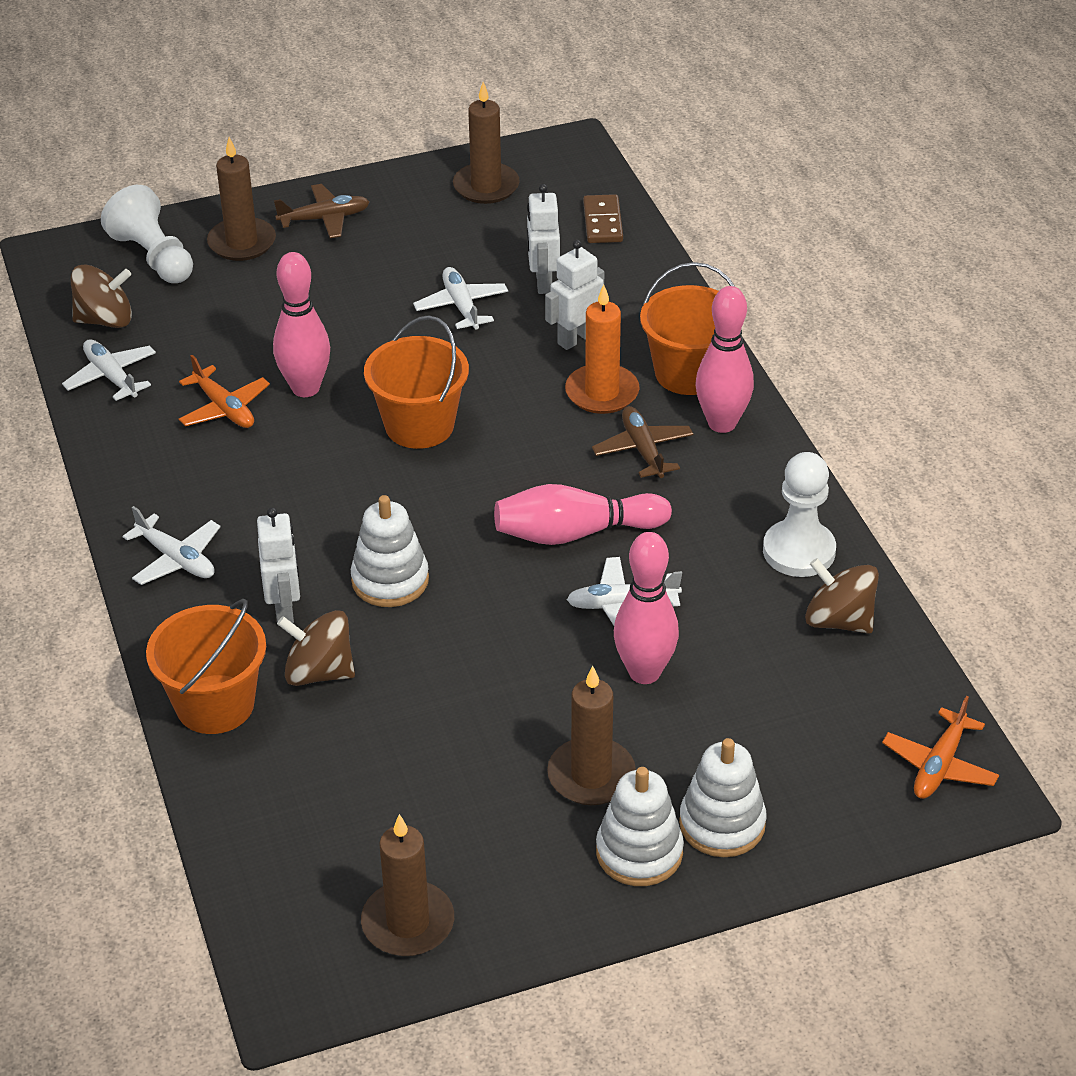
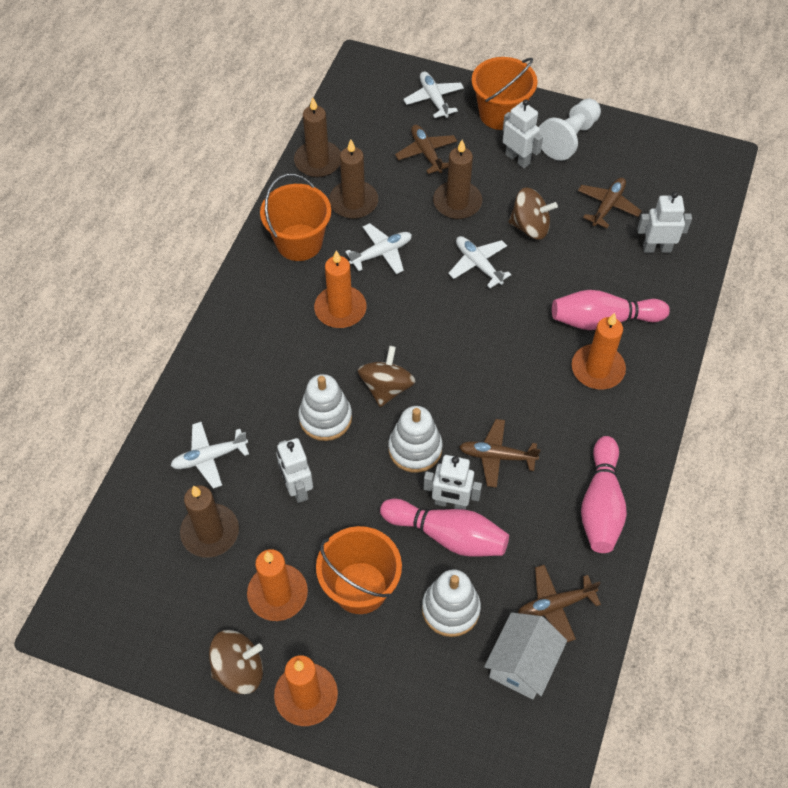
brown domino: 1 -> 0
brown plane: 2 -> 4
orange candle: 1 -> 4
orange plane: 2 -> 0
pink bowling pin: 4 -> 3
white house: 0 -> 1
white pawn: 2 -> 1
white robot: 3 -> 4

